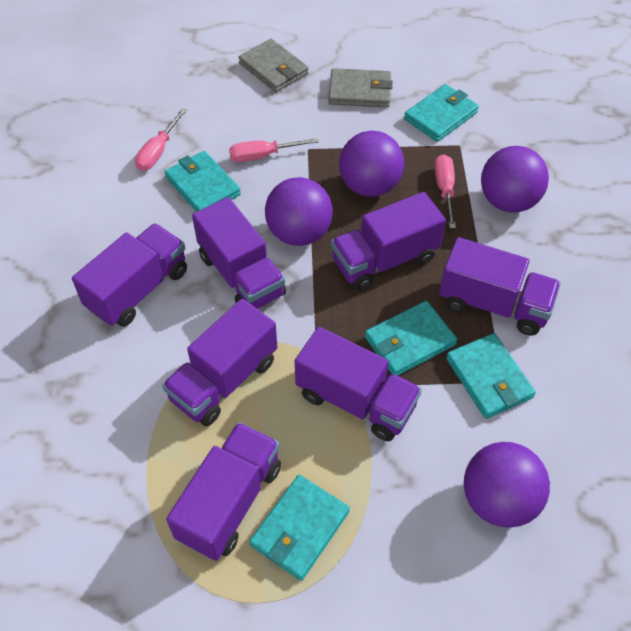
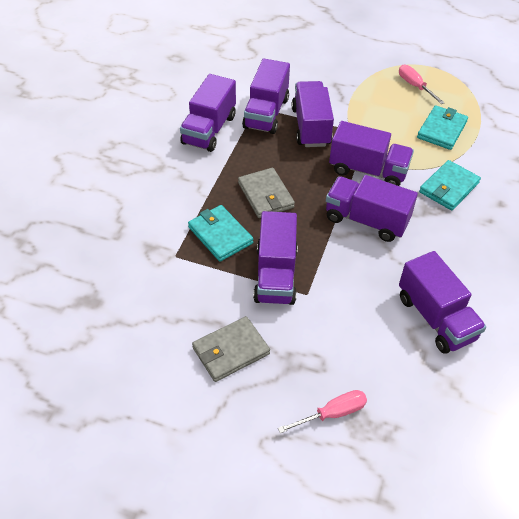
pink screwdriver: 3 -> 2
purple ball: 4 -> 0
turquoise wallet: 5 -> 3

